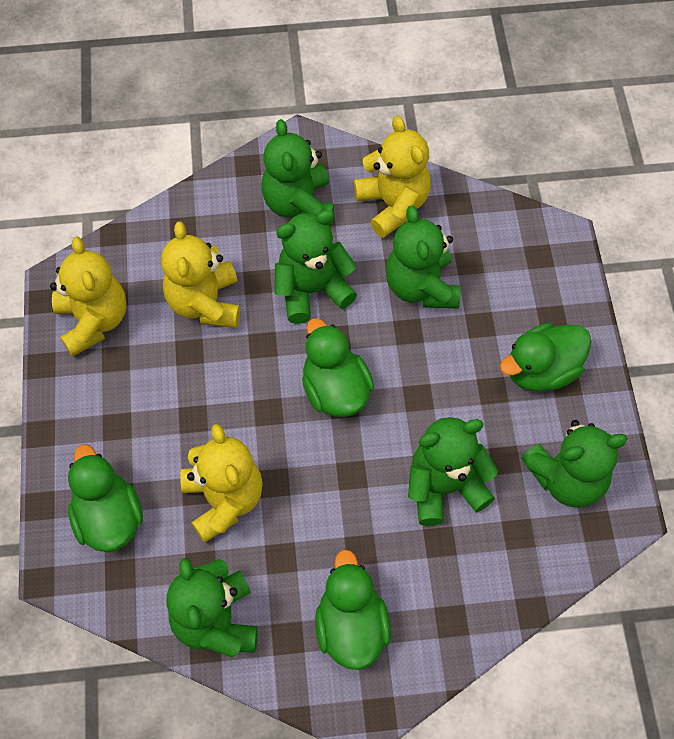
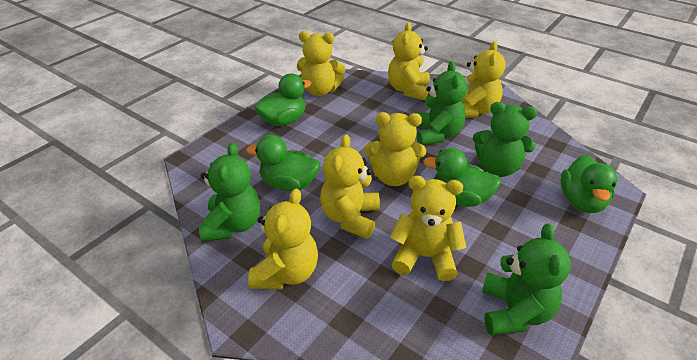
green teddy bear: 6 -> 4
yellow teddy bear: 4 -> 7

